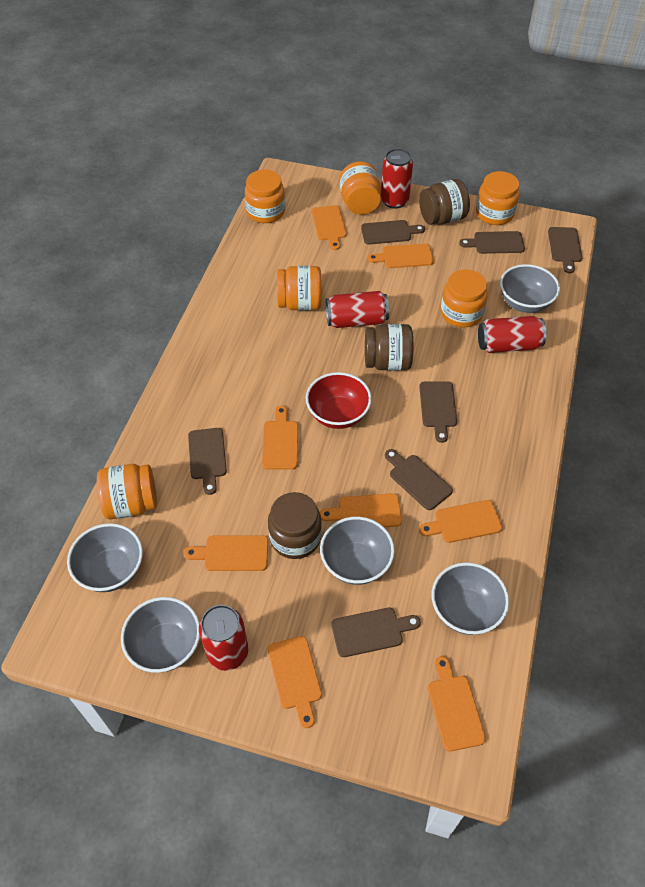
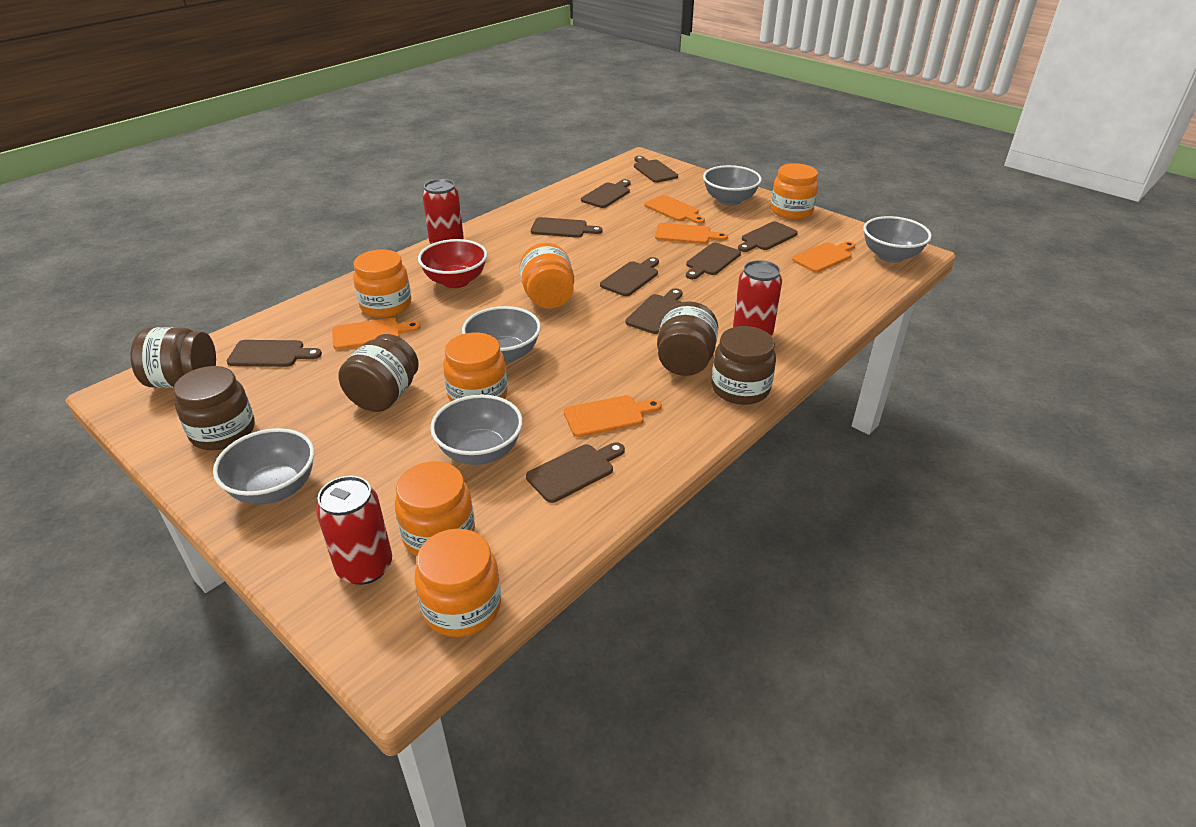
brown cutting board: 7 -> 9
brown jar: 3 -> 5
orange cutting board: 8 -> 5
red can: 4 -> 3

